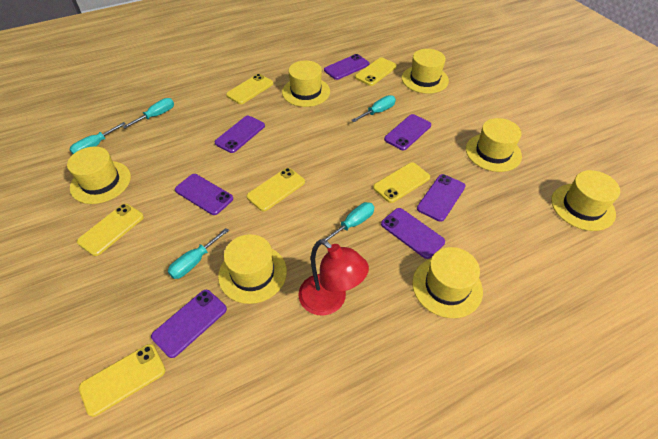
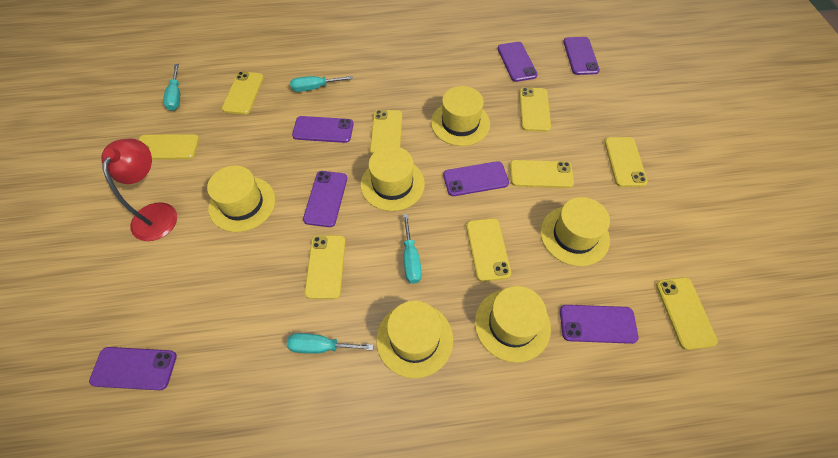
turquoise screwdriver: 5 -> 4
yellow hat: 7 -> 6
yellow phone: 6 -> 9

